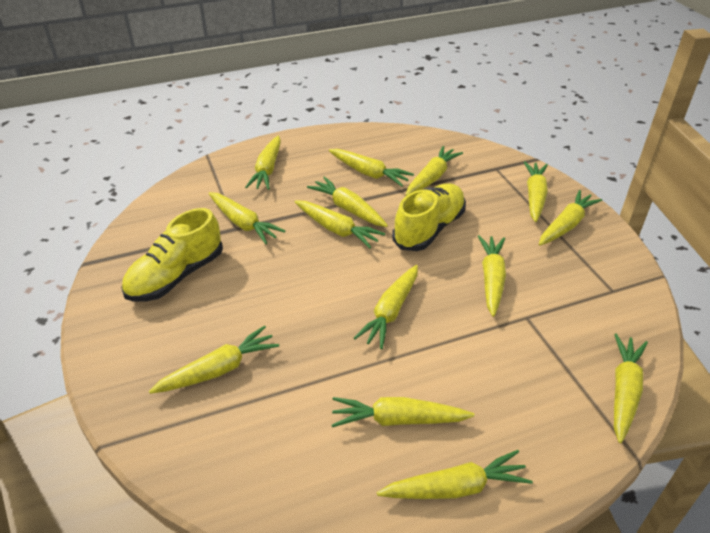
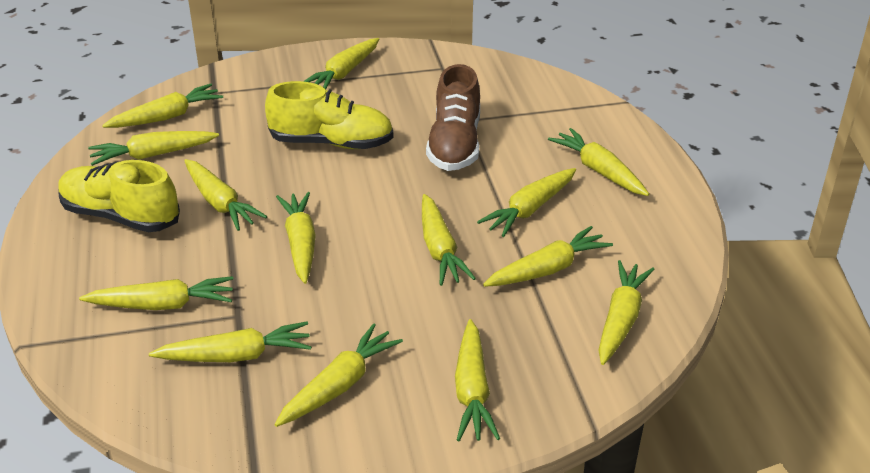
brown shoe: 0 -> 1

